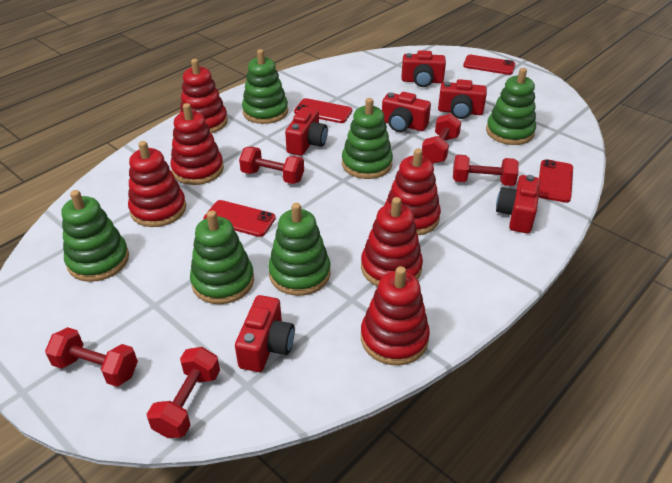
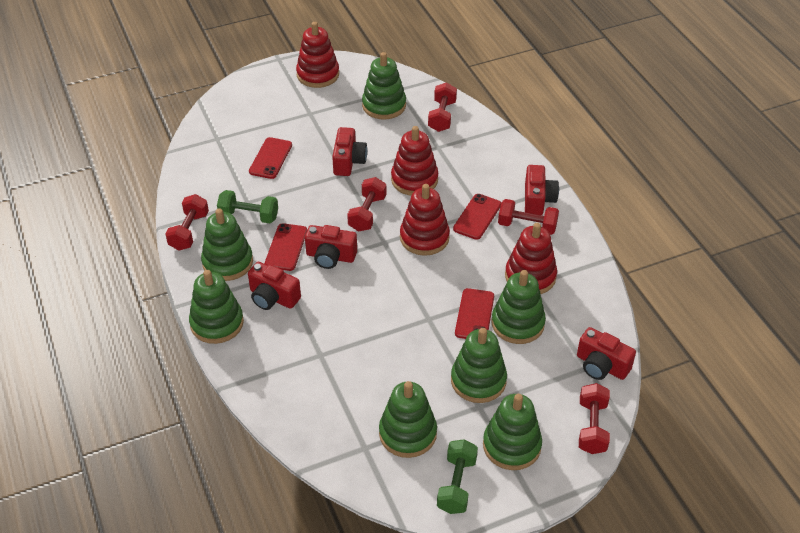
green dumbbell: 0 -> 2
green stacking toy: 6 -> 7
red camera: 6 -> 5
red stacking toy: 6 -> 4

